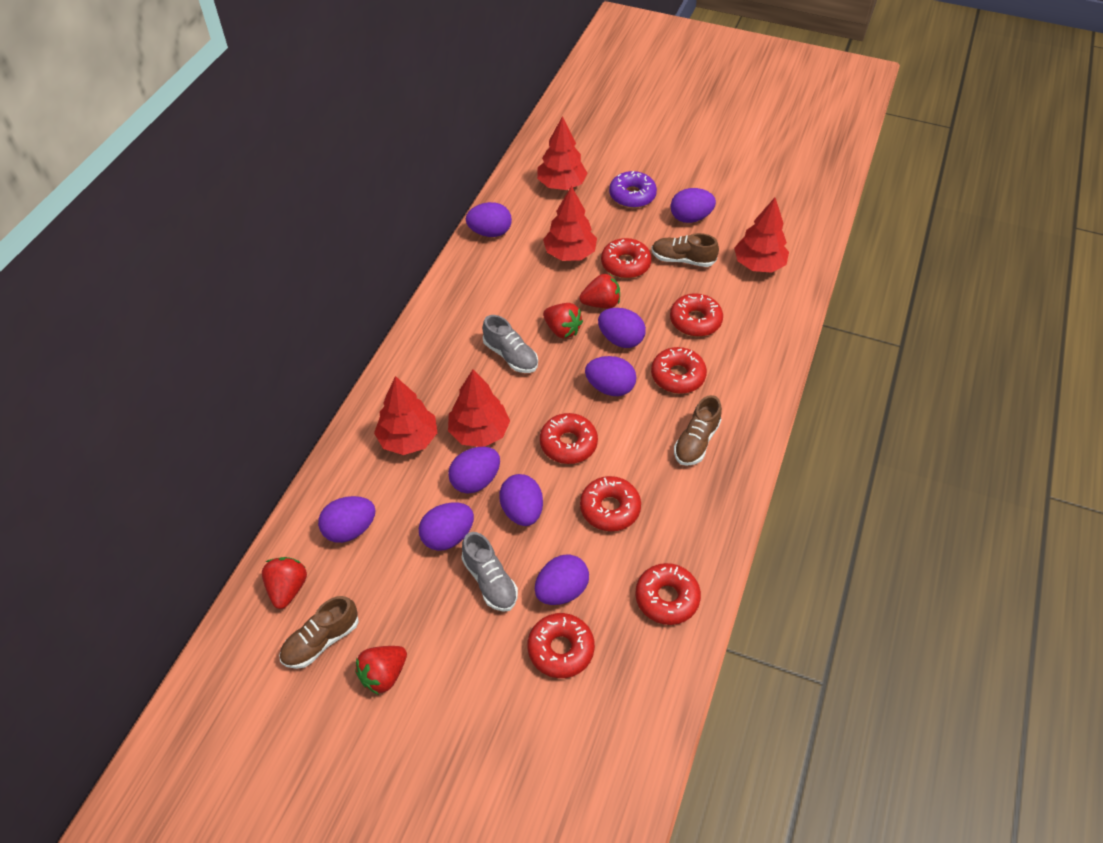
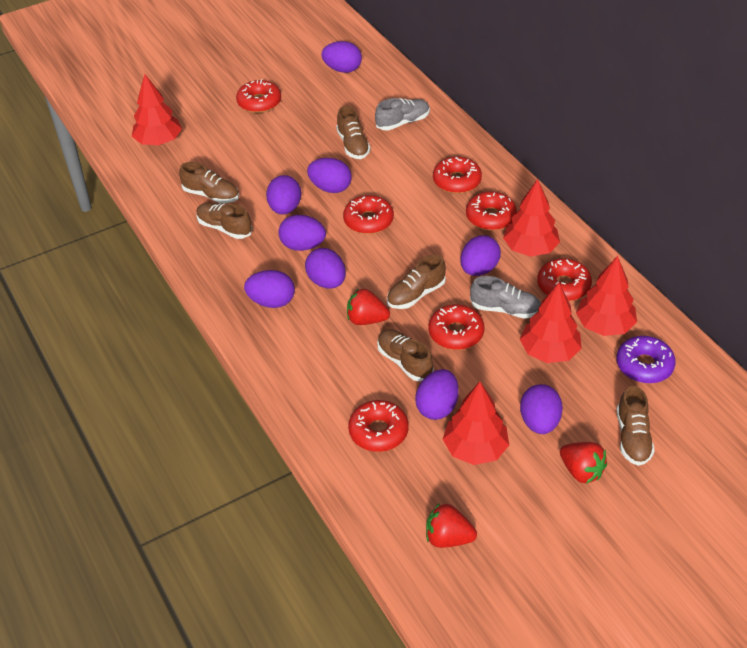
brown shoe: 3 -> 6
red strawberry: 4 -> 3

